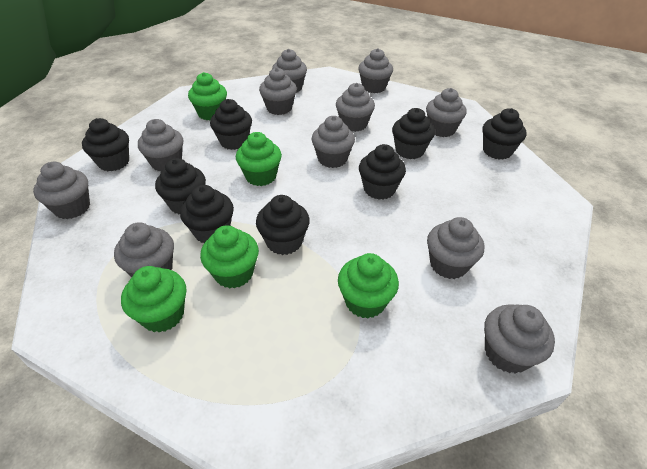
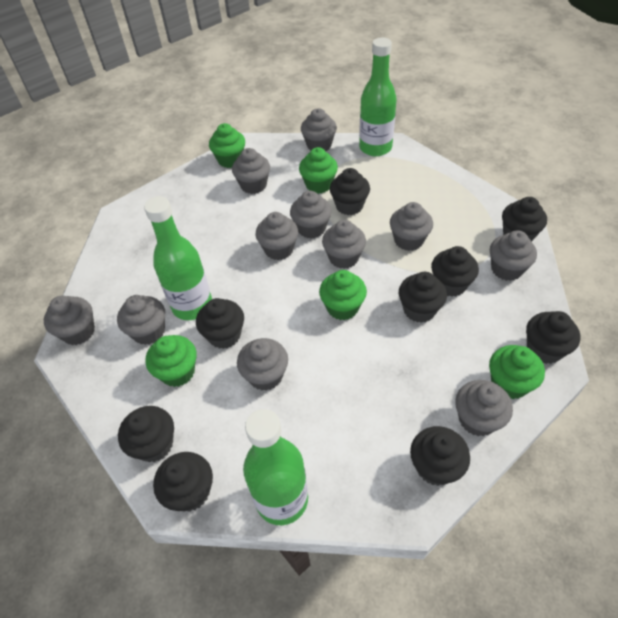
black cupcake: 8 -> 9
green bottle: 0 -> 3

